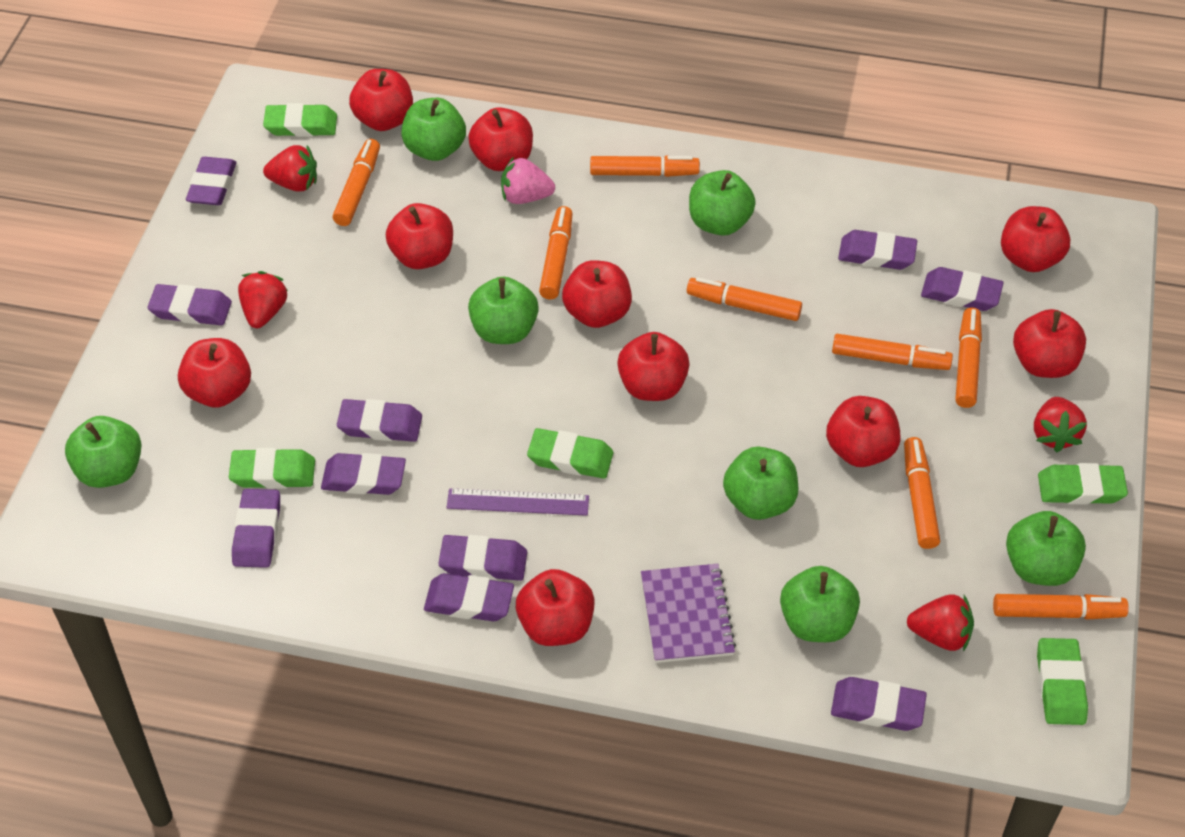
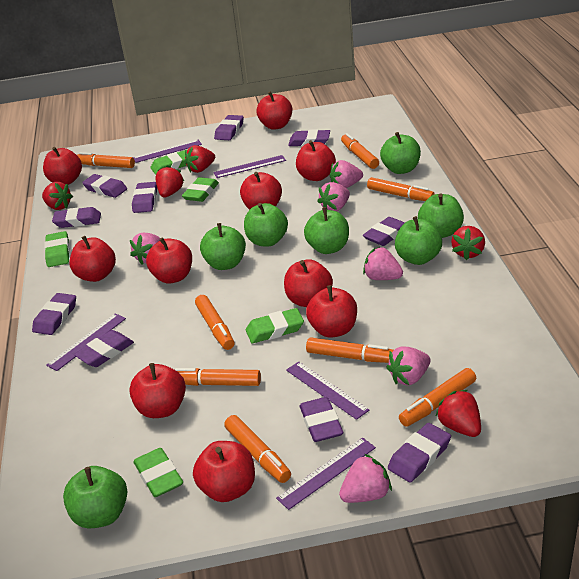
pink strawberry: 1 -> 6
purple notebook: 1 -> 0
purple ruler: 1 -> 5
red strawberry: 4 -> 5

